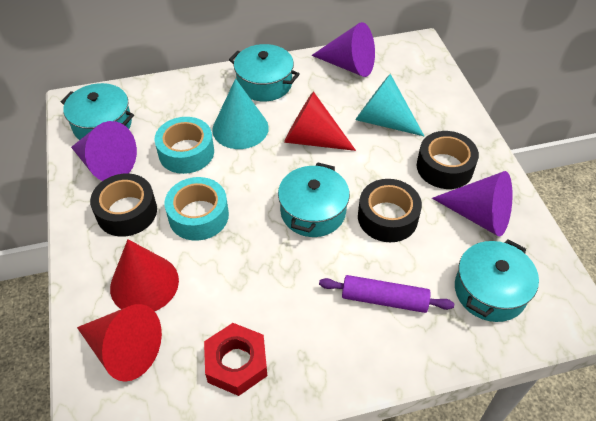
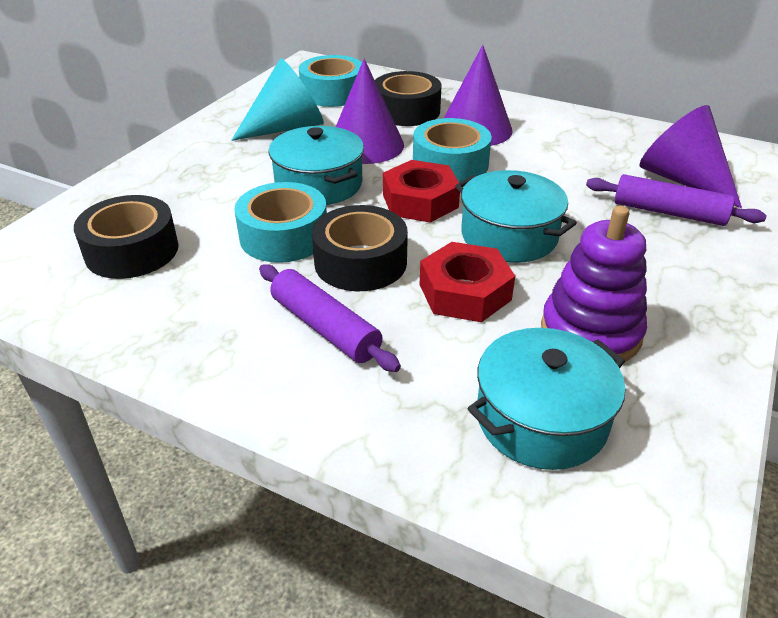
purple rolling pin: 1 -> 2
purple stacking toy: 0 -> 1
red cone: 3 -> 0
red nut: 1 -> 2
turquoise cone: 2 -> 1
turquoise pot: 4 -> 3
turquoise tape: 2 -> 3

